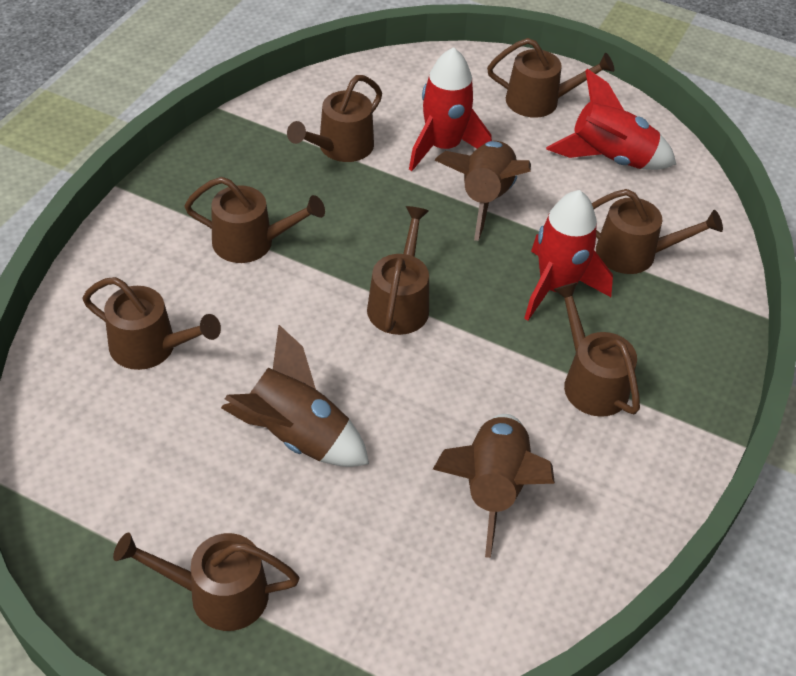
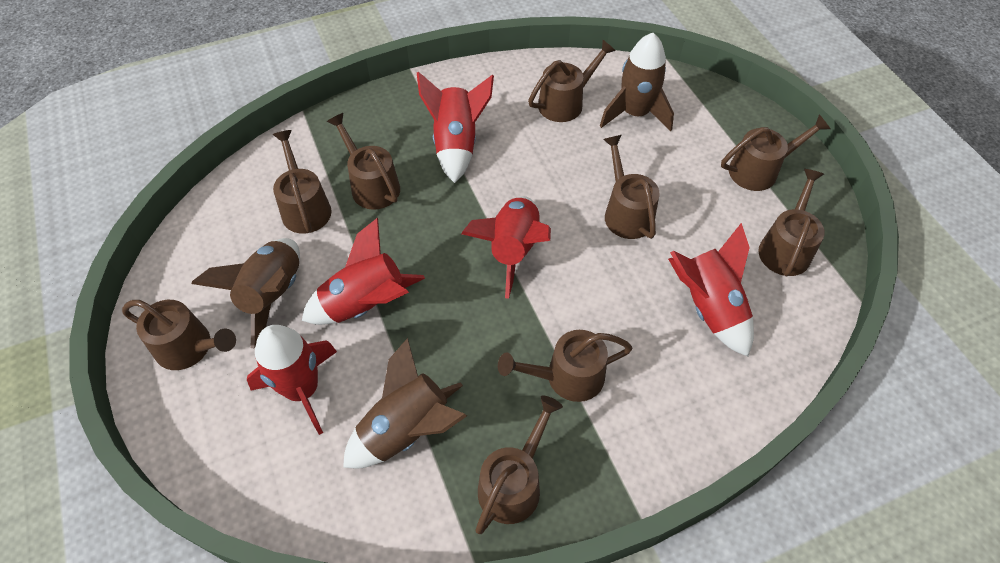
brown watering can: 8 -> 9
red rocket: 3 -> 5

